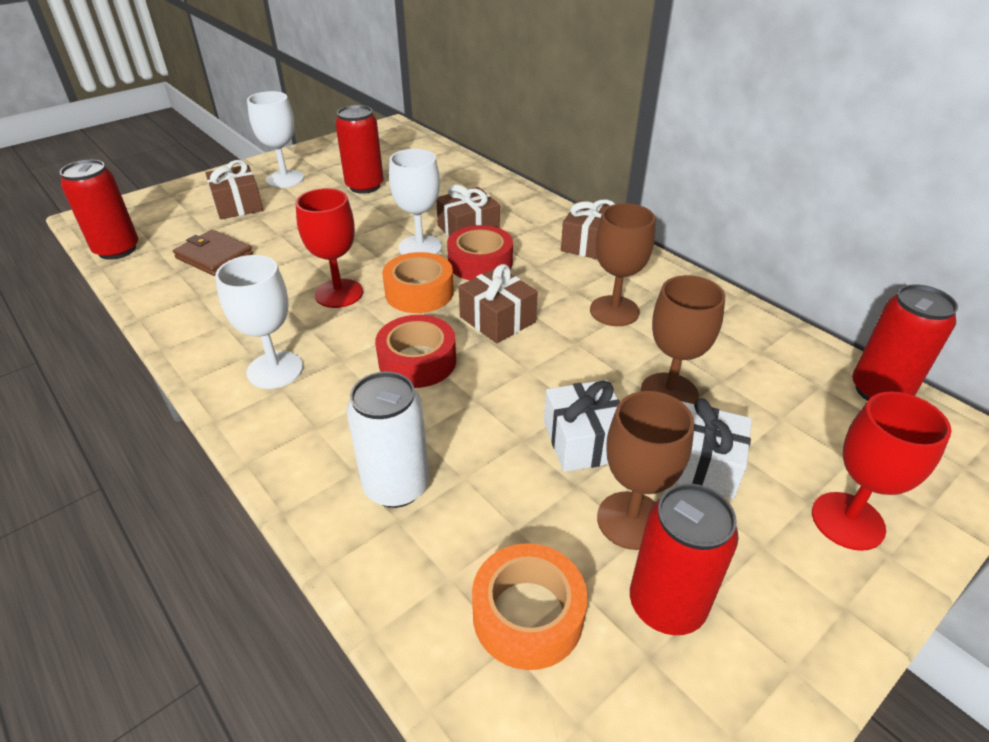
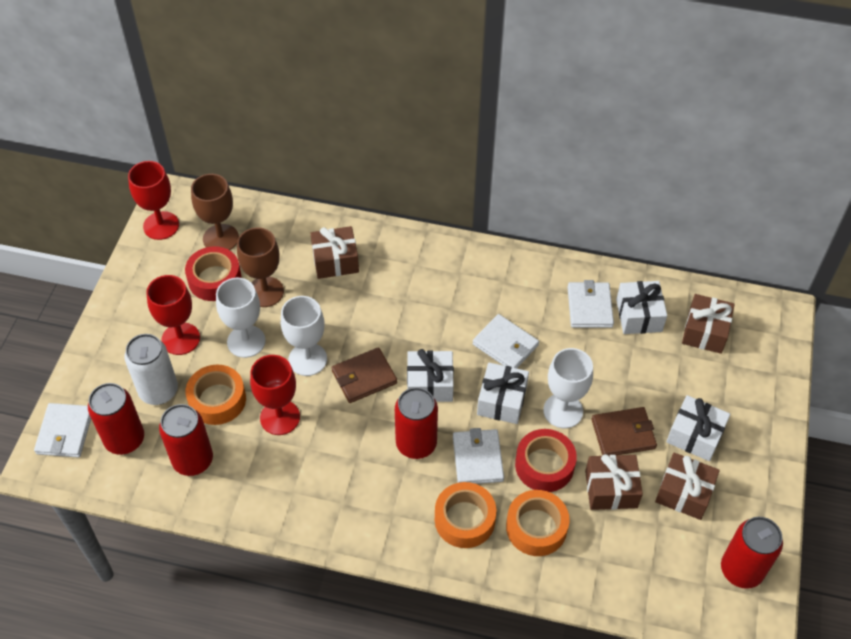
brown goblet: 3 -> 2
brown wallet: 1 -> 2
orange tape: 2 -> 3
red goblet: 2 -> 3
white gift: 2 -> 4
white wallet: 0 -> 4

